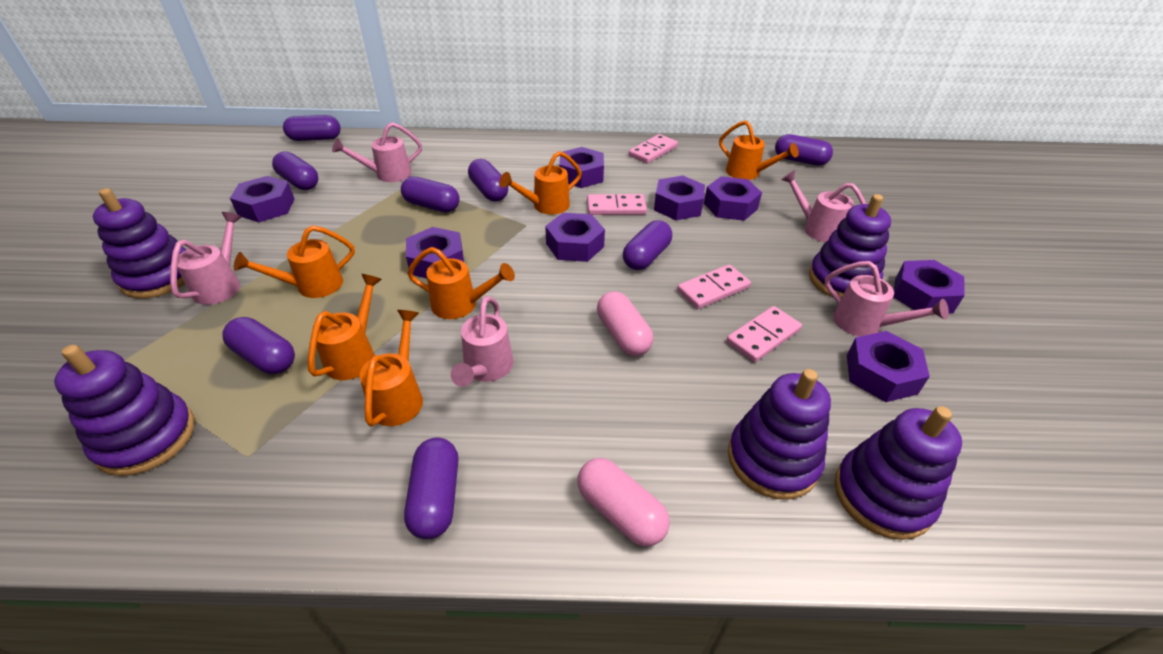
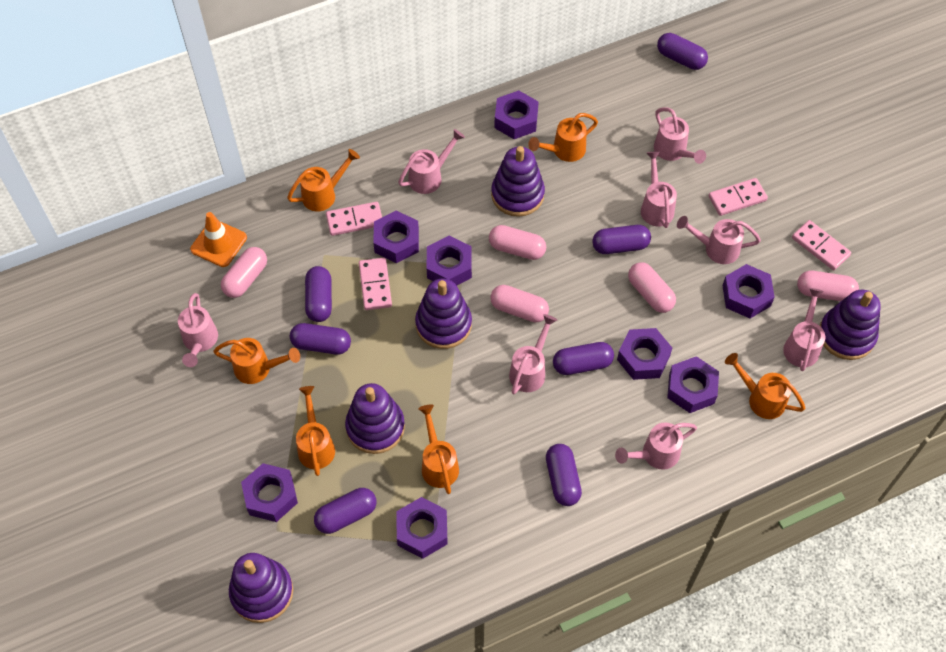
orange traffic cone: 0 -> 1
pink capsule: 2 -> 5
pink watering can: 5 -> 8
purple capsule: 8 -> 7

